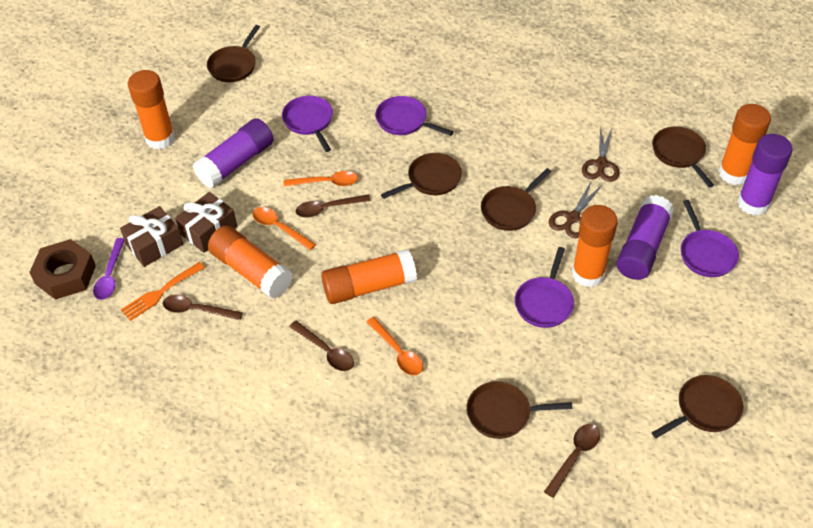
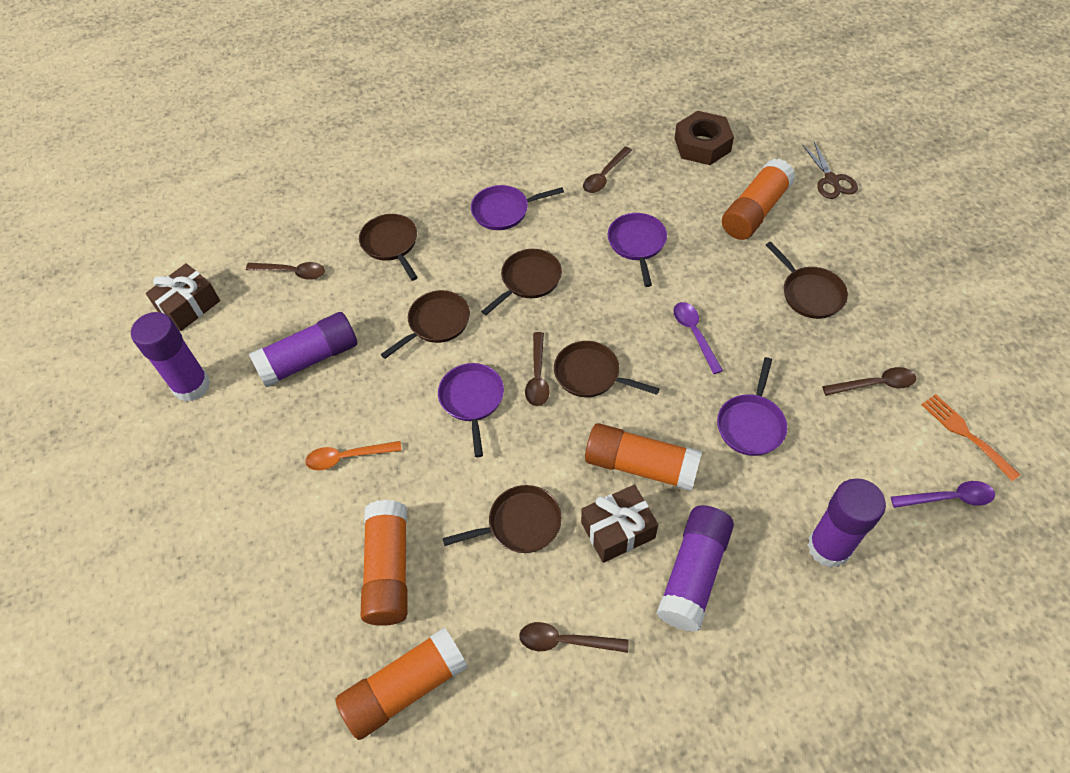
brown scissors: 2 -> 1
brown spoon: 4 -> 5
orange glue stick: 5 -> 4
orange spoon: 3 -> 1
purple glue stick: 3 -> 4
purple spoon: 1 -> 2

